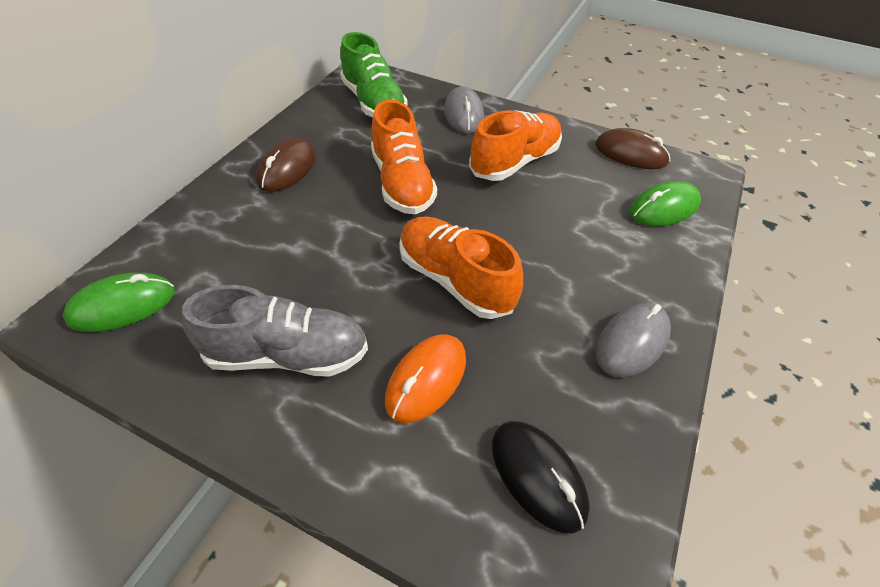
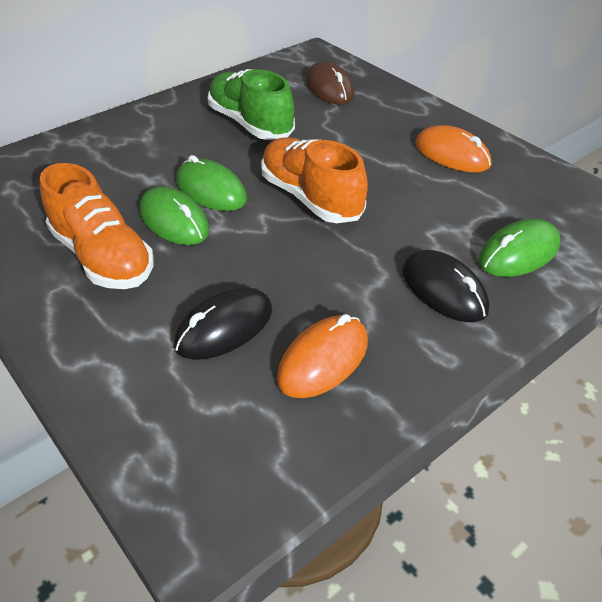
black mouse: 1 -> 2
brown mouse: 2 -> 1
green mouse: 2 -> 3
grey mouse: 2 -> 0
grey shoe: 1 -> 0
orange mouse: 1 -> 2
orange shoe: 3 -> 2

